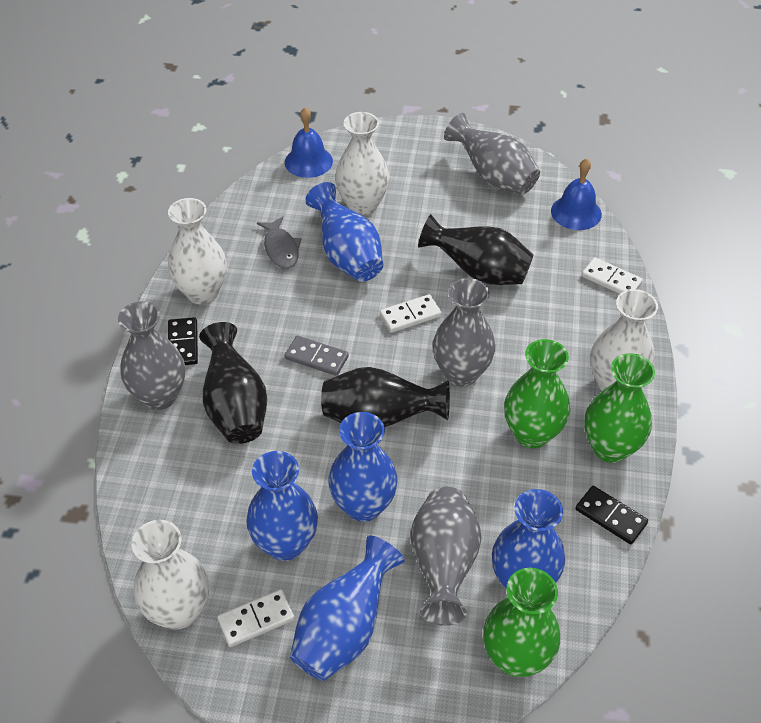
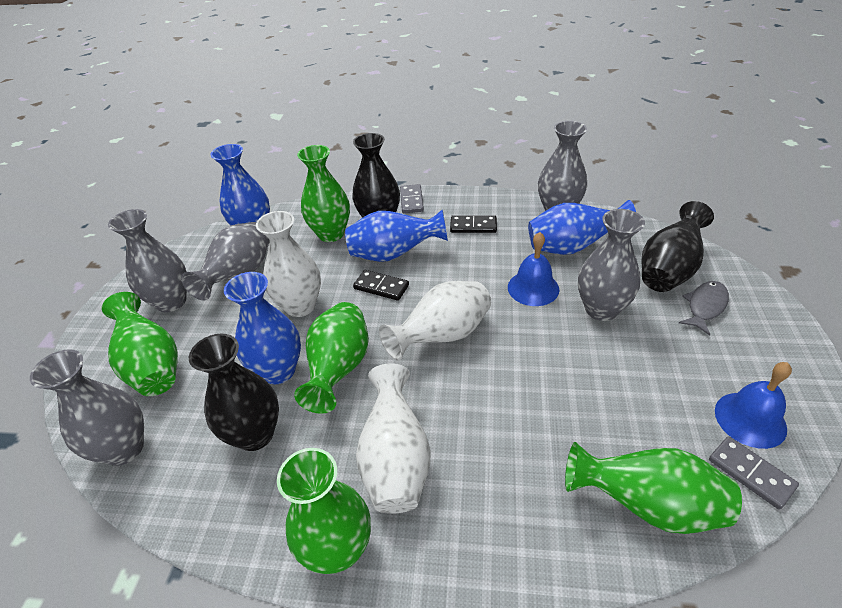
blue vase: 5 -> 4
green vase: 3 -> 5
grey domino: 1 -> 2
grey vase: 4 -> 5
white domino: 3 -> 0
white vase: 4 -> 3

